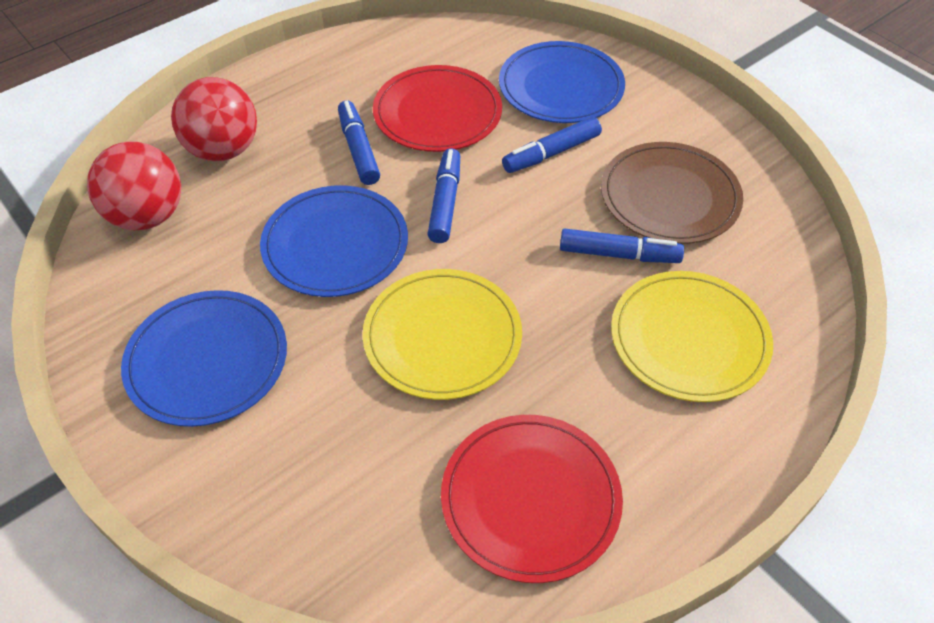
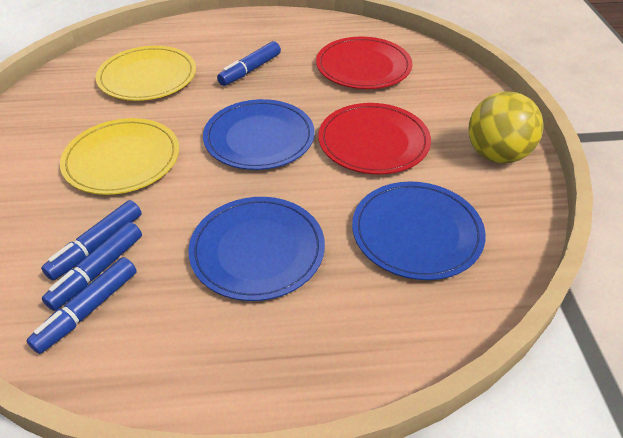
brown plate: 1 -> 0
red ball: 2 -> 0
yellow ball: 0 -> 1

